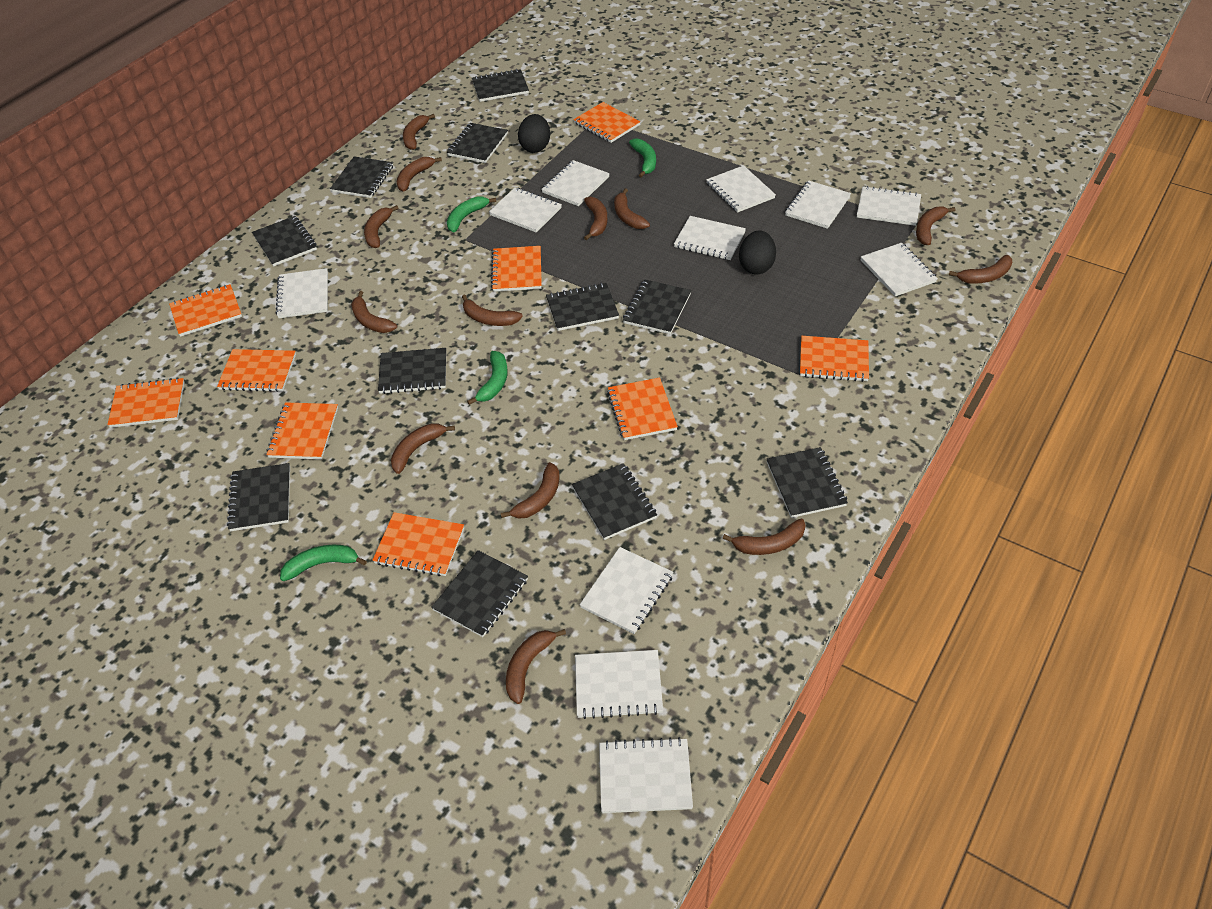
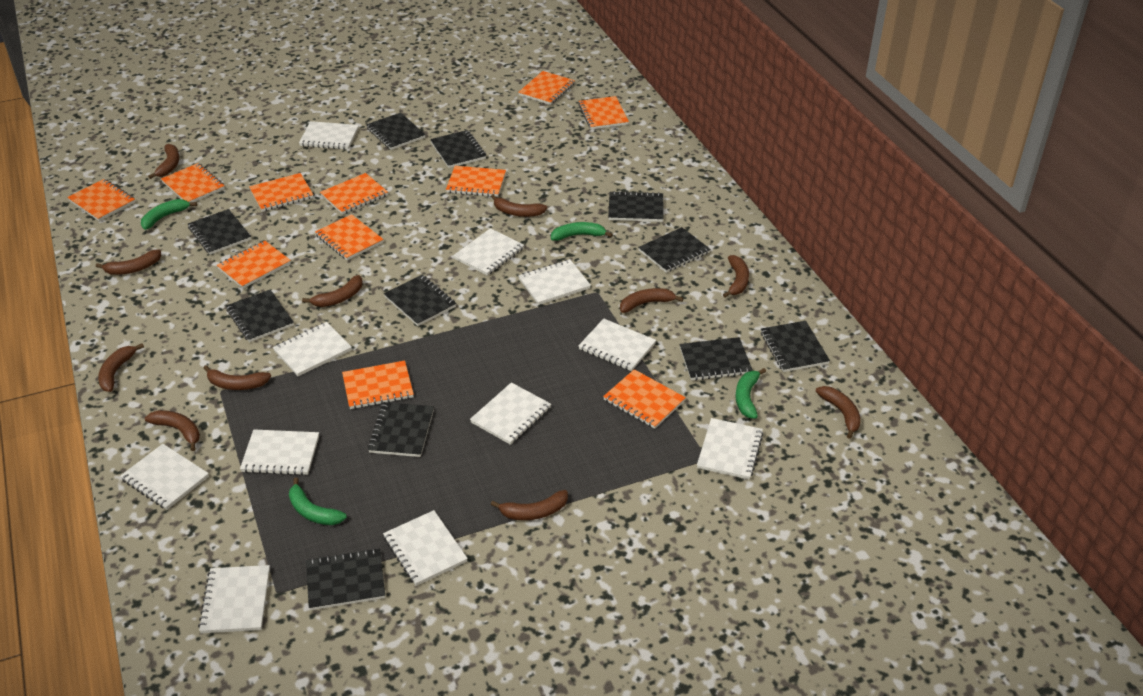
black egg: 2 -> 0
brown banana: 13 -> 11
orange notebook: 9 -> 11

